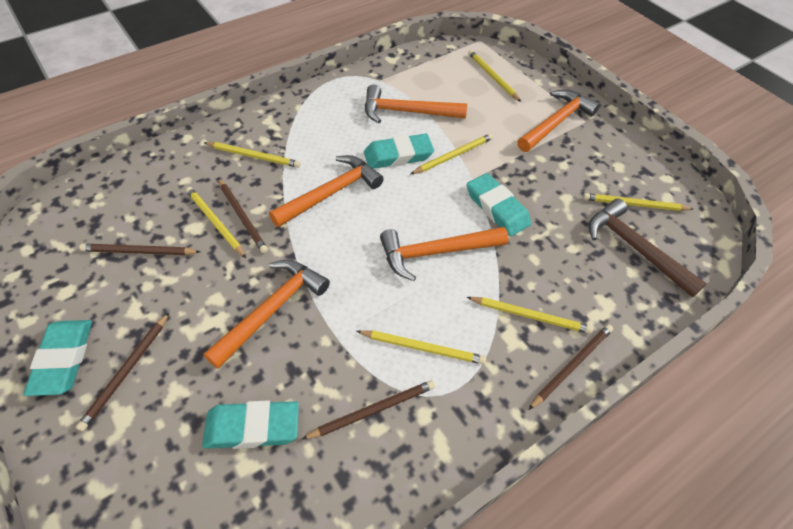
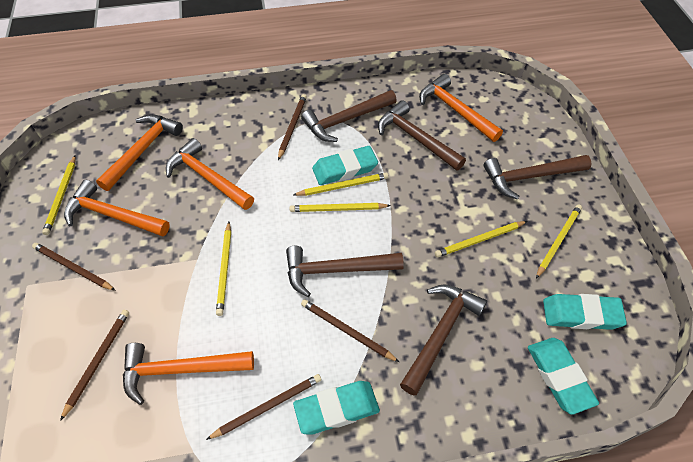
brown hammer: 1 -> 5
yellow pencil: 7 -> 6

